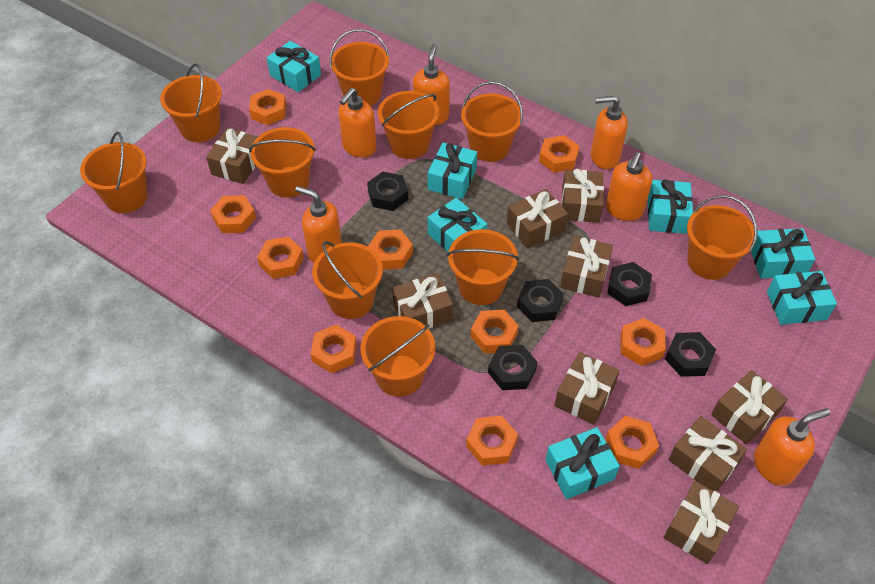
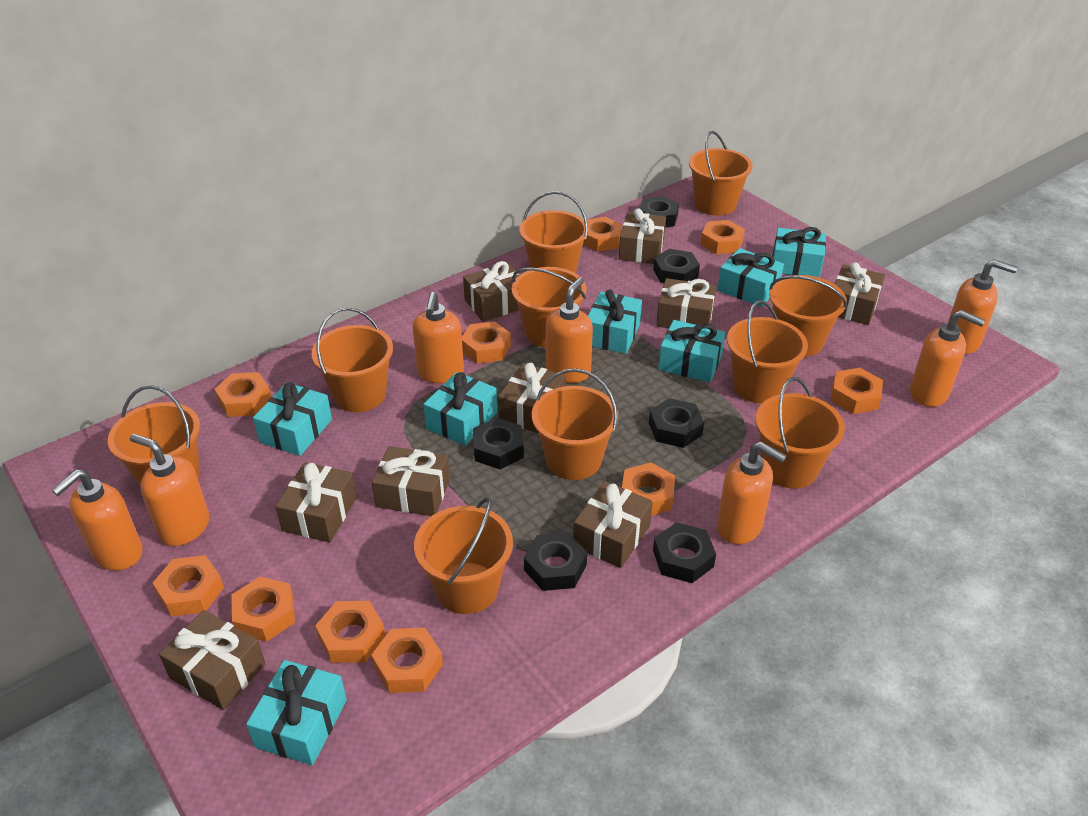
black nut: 5 -> 6
orange soap dispenser: 6 -> 7

